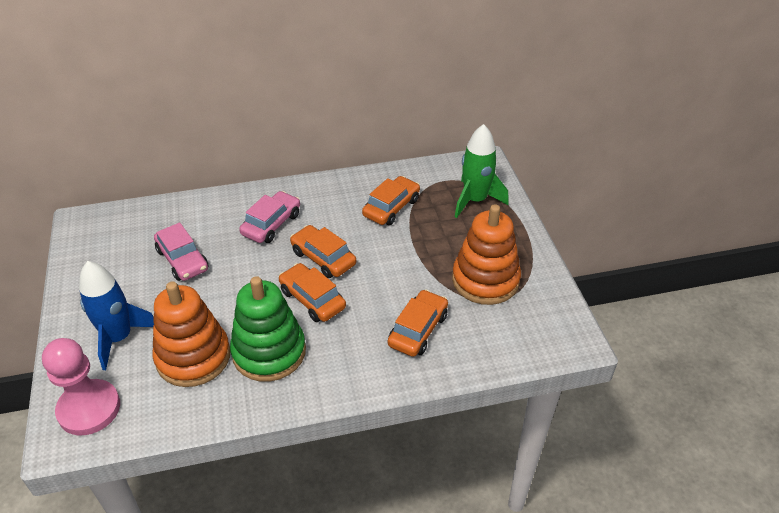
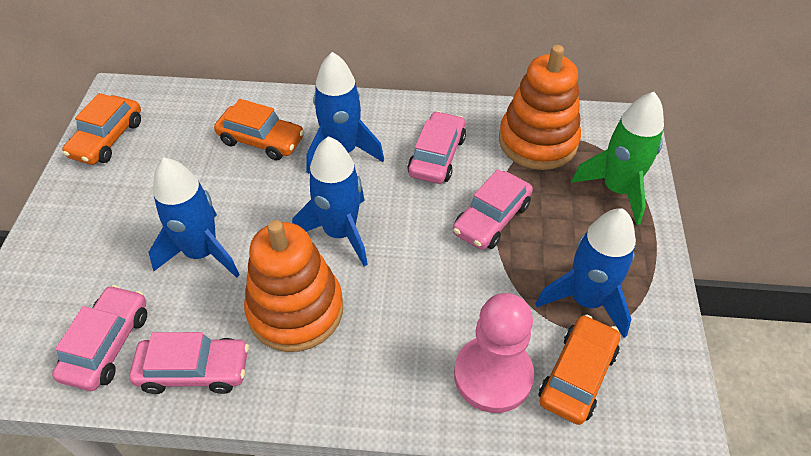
blue rocket: 1 -> 4
green stacking toy: 1 -> 0
orange car: 4 -> 3
pink car: 2 -> 4

